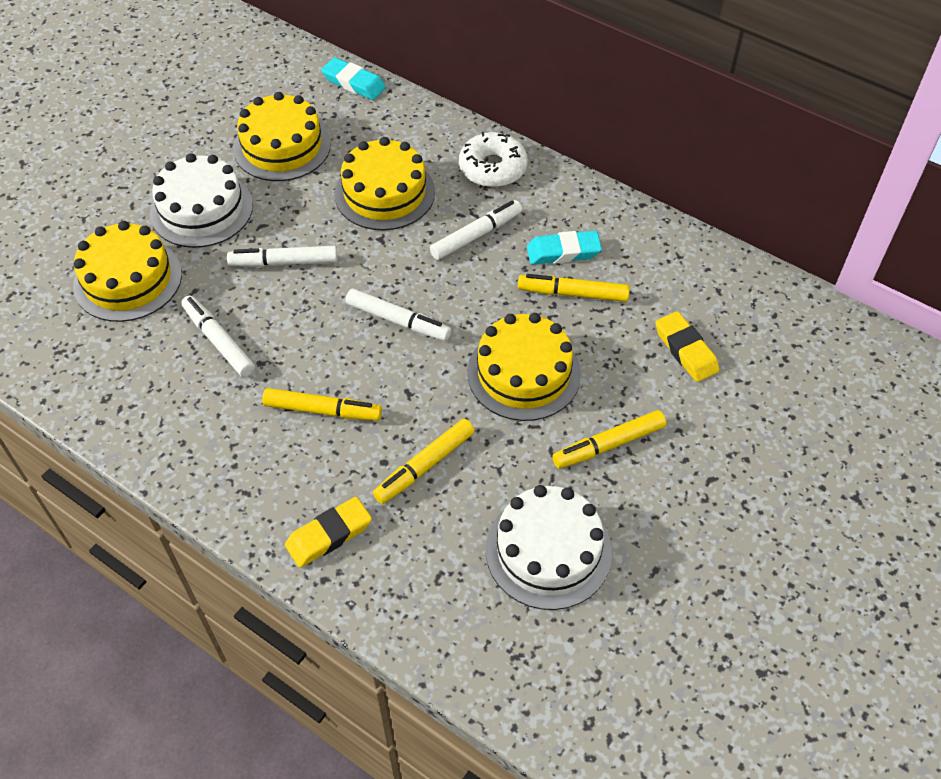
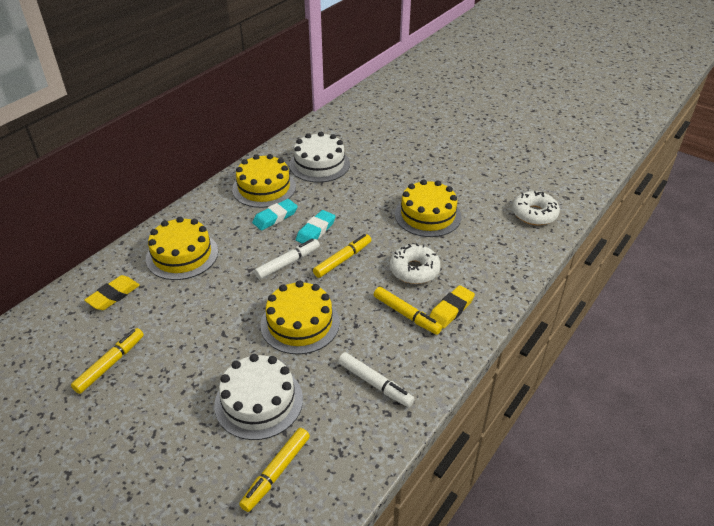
white donut: 1 -> 2
white marker: 4 -> 2

